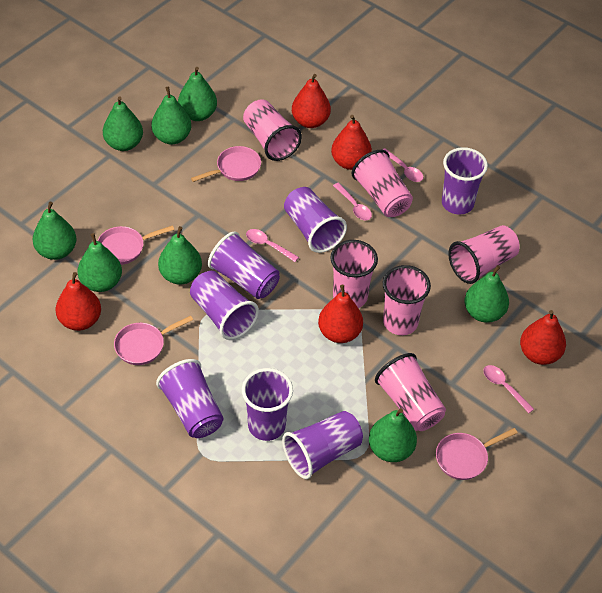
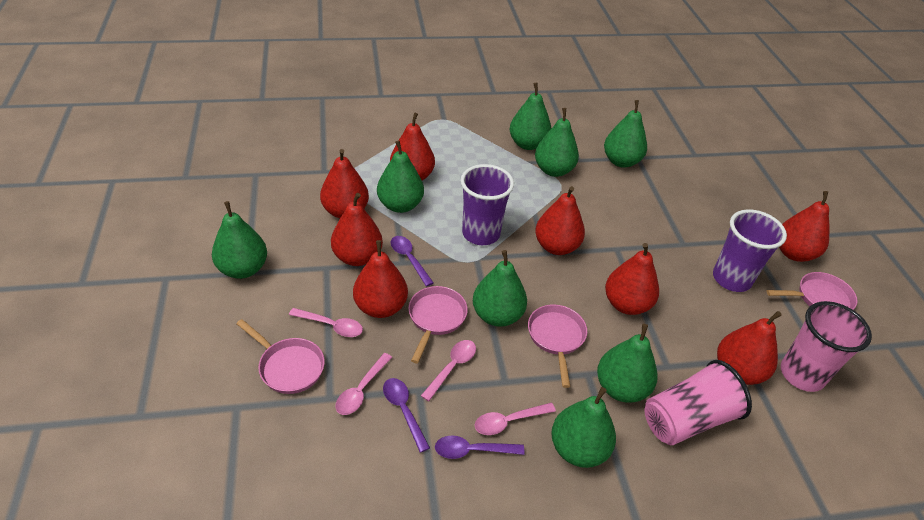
pink cup: 6 -> 2
purple cup: 7 -> 2
purple spoon: 0 -> 3
red pear: 5 -> 8

